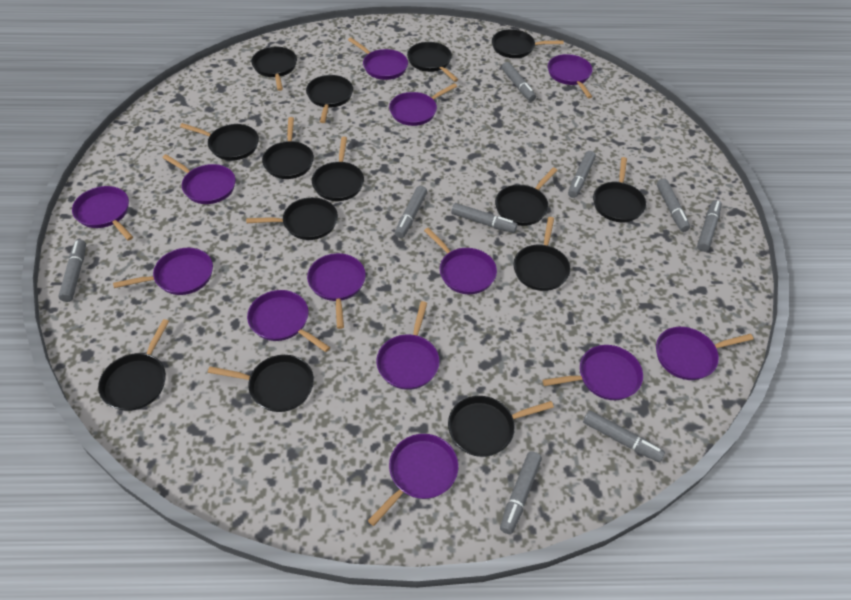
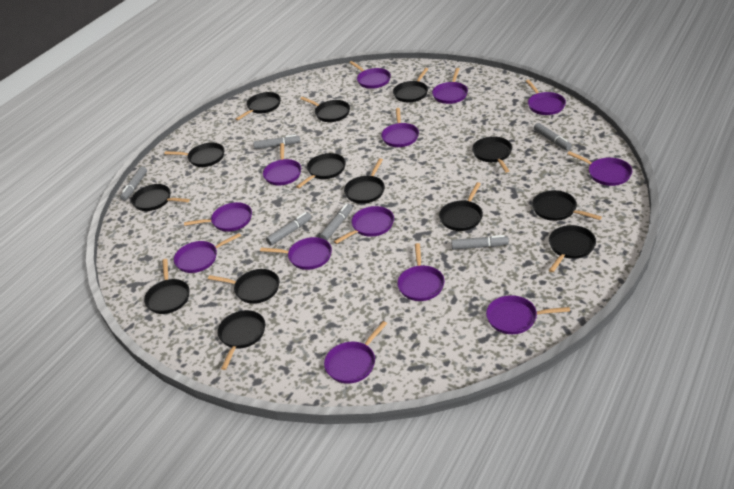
grey marker: 9 -> 6

